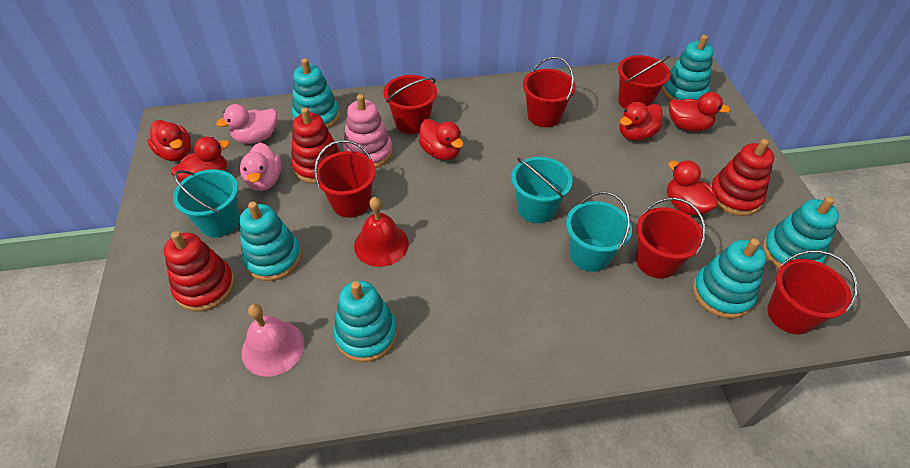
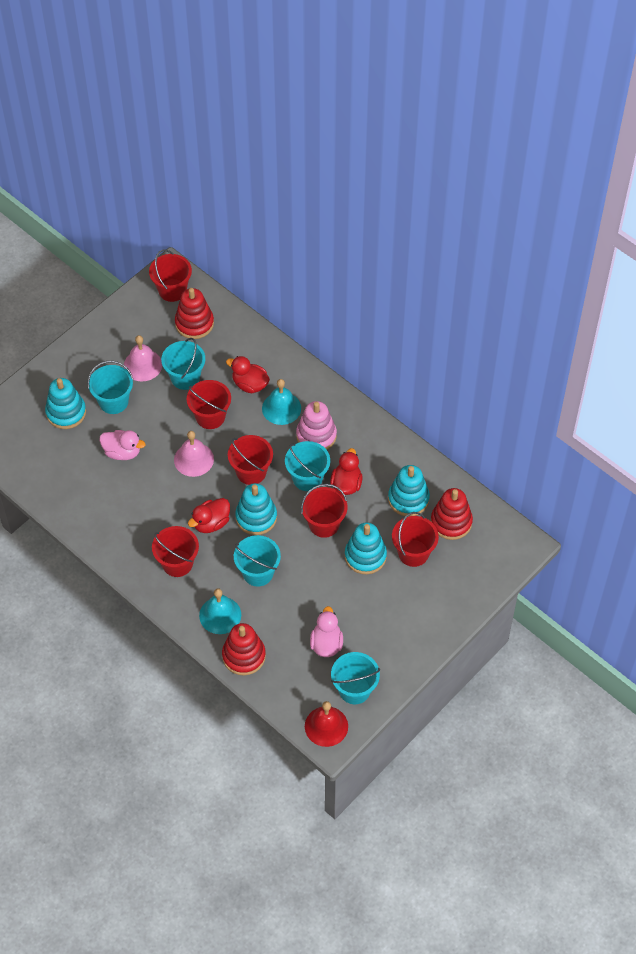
pink bell: 1 -> 2
red duck: 6 -> 3
turquoise bell: 0 -> 2
turquoise bucket: 3 -> 5
turquoise stacking toy: 6 -> 4

